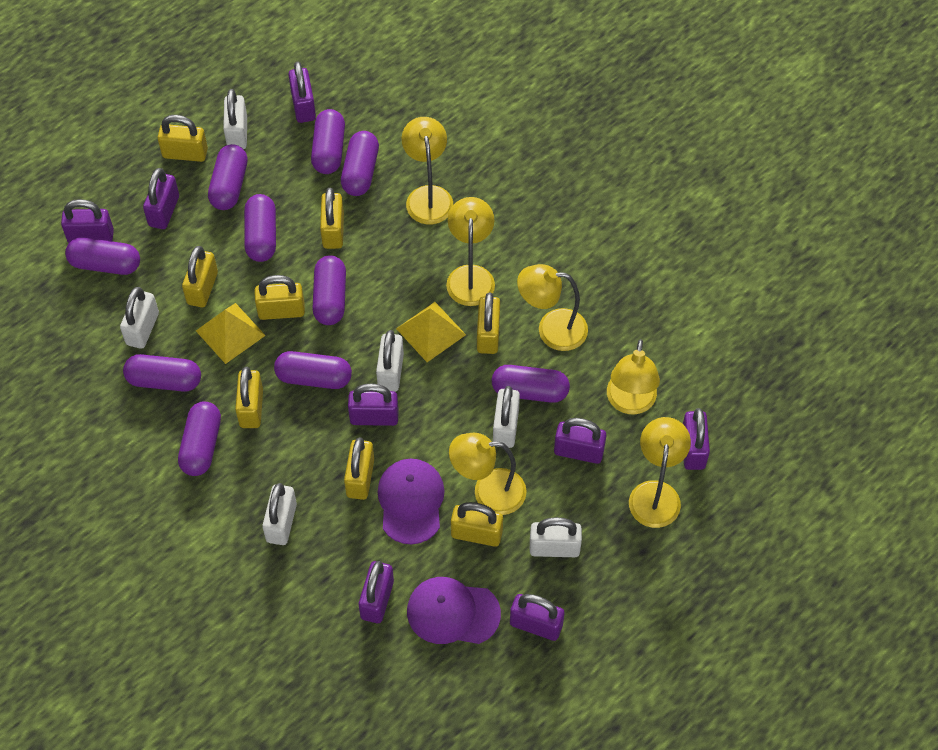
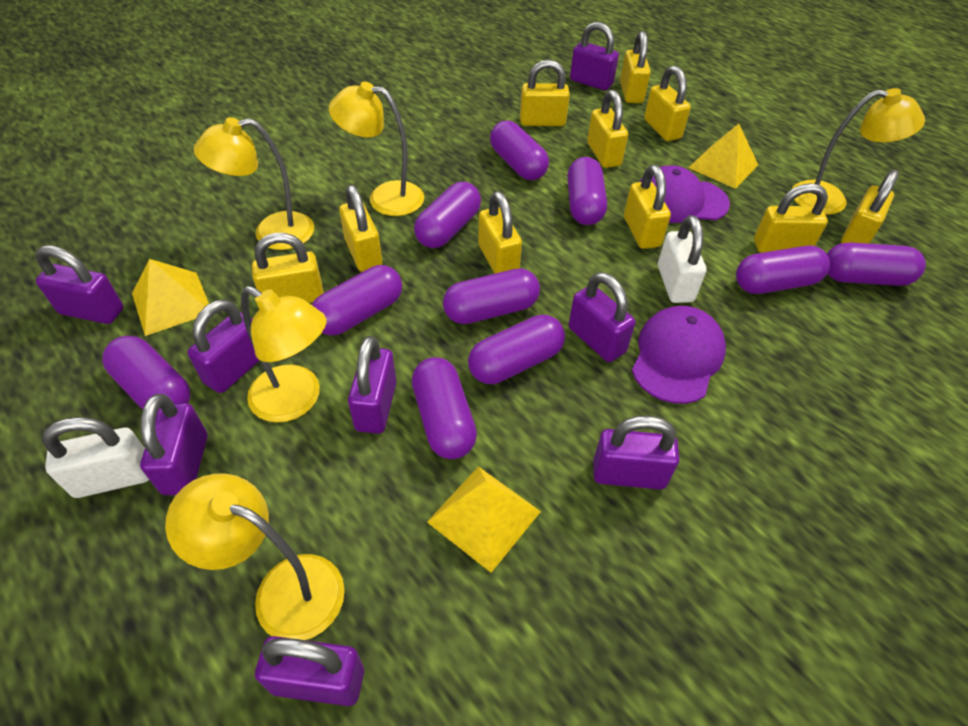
white padlock: 6 -> 2
yellow lamp: 6 -> 5
yellow padlock: 8 -> 10
yellow pyramid: 2 -> 3

